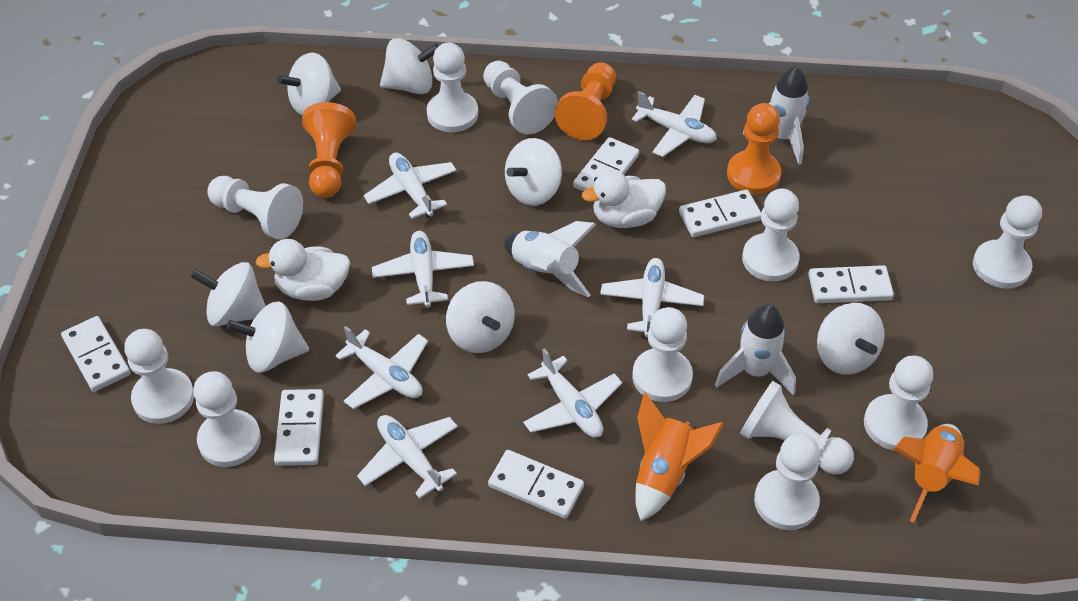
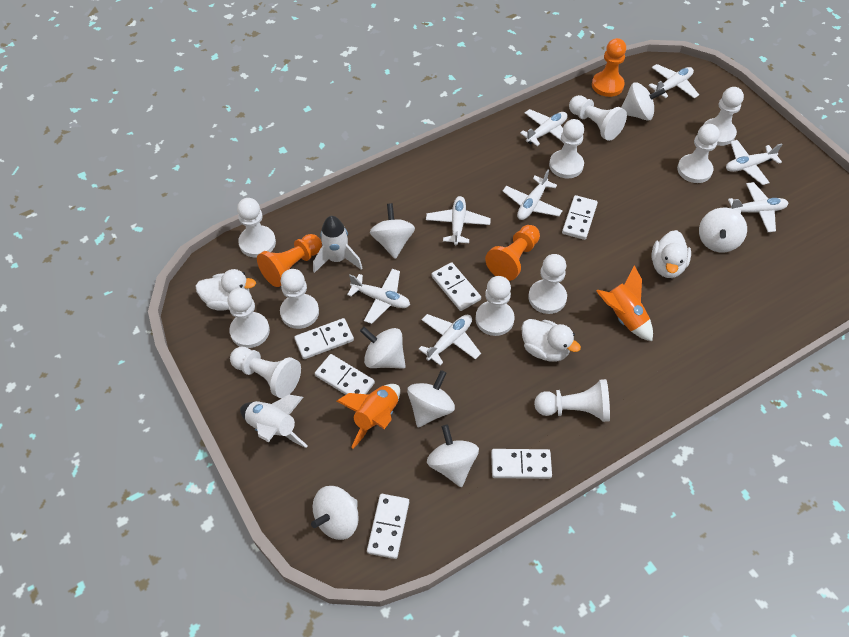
white duck: 2 -> 3
white plane: 7 -> 8
white rocket: 3 -> 2

